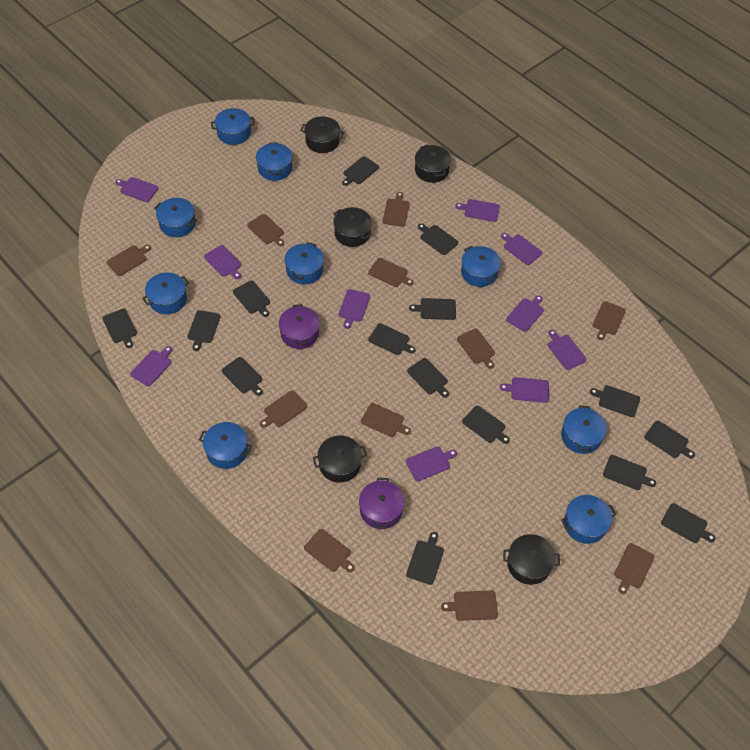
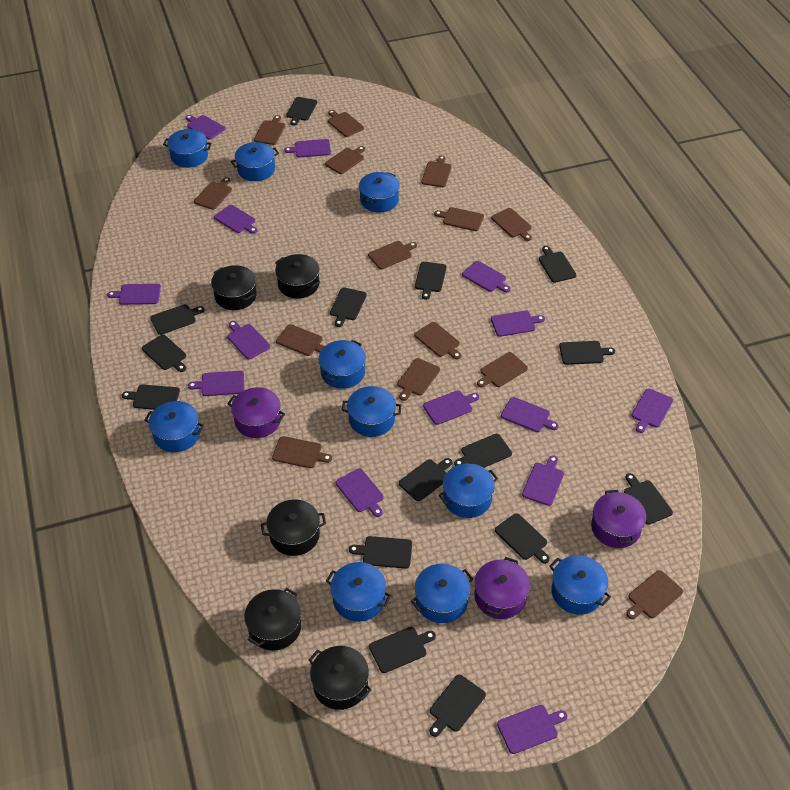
blue pot: 9 -> 10
brown cutting board: 11 -> 14
purple cutting board: 10 -> 14
purple pot: 2 -> 3

